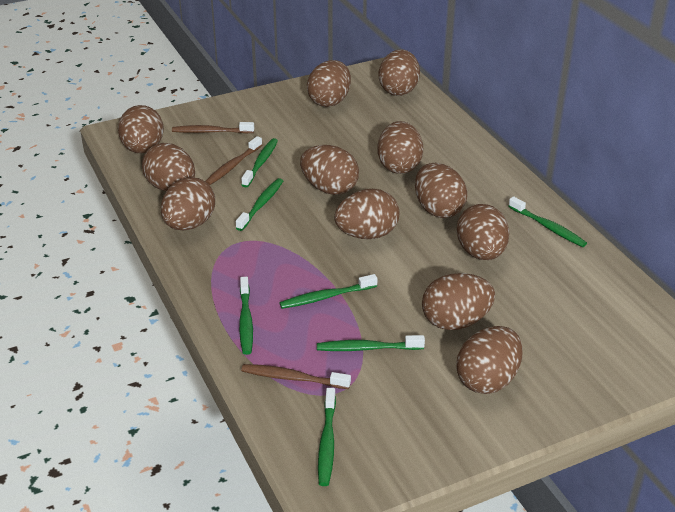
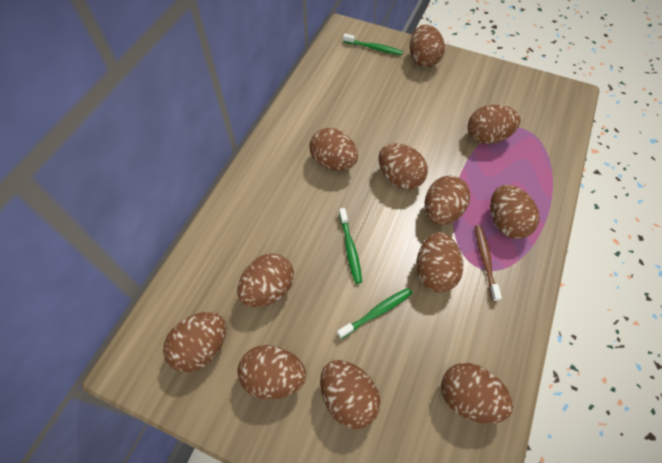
brown toothbrush: 3 -> 1
green toothbrush: 7 -> 3

